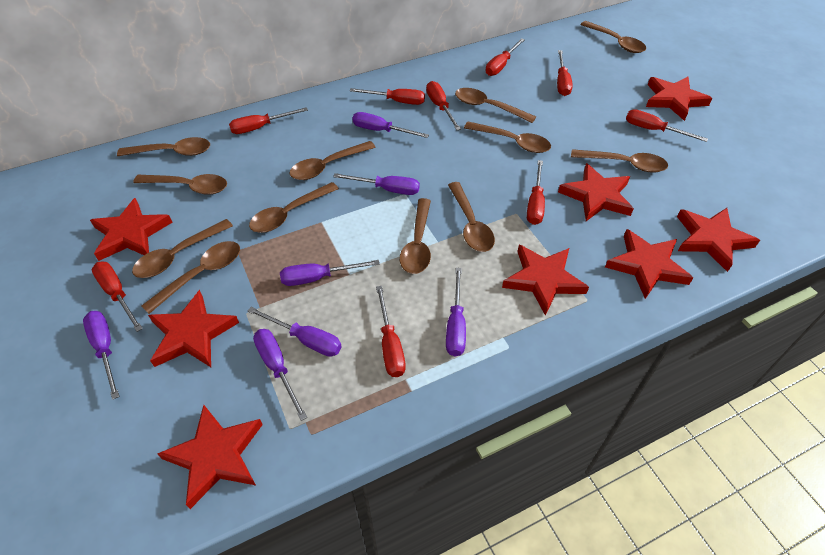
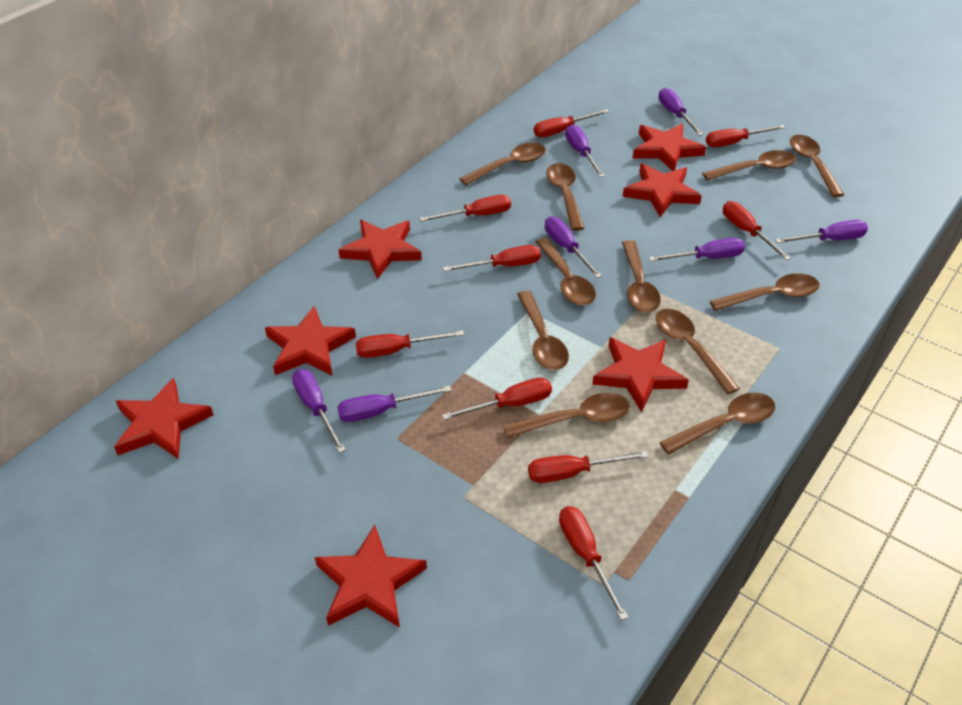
brown spoon: 12 -> 11
red star: 8 -> 7

